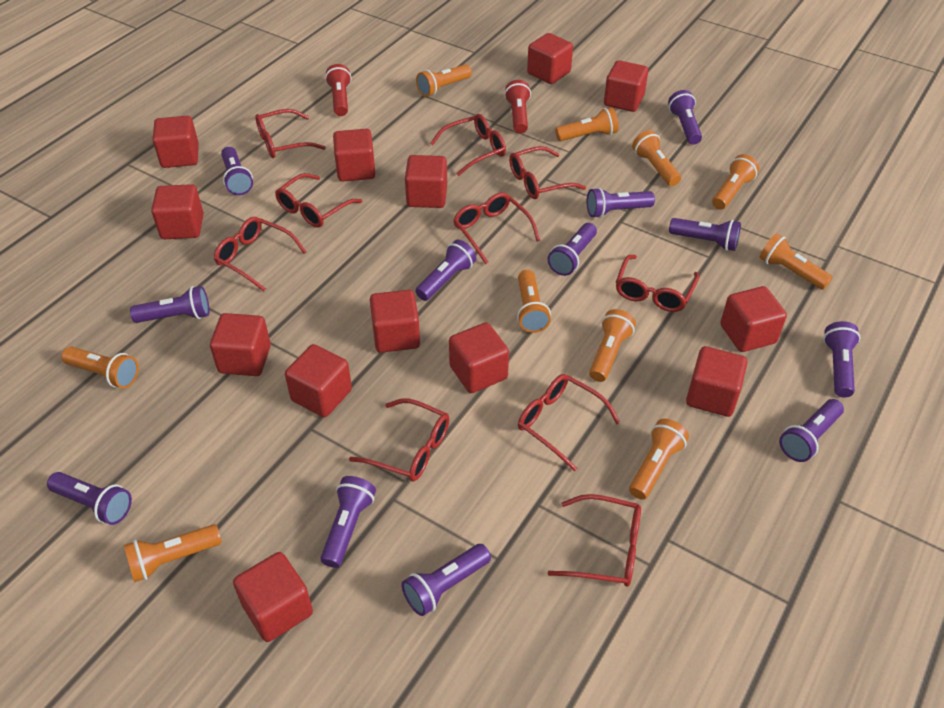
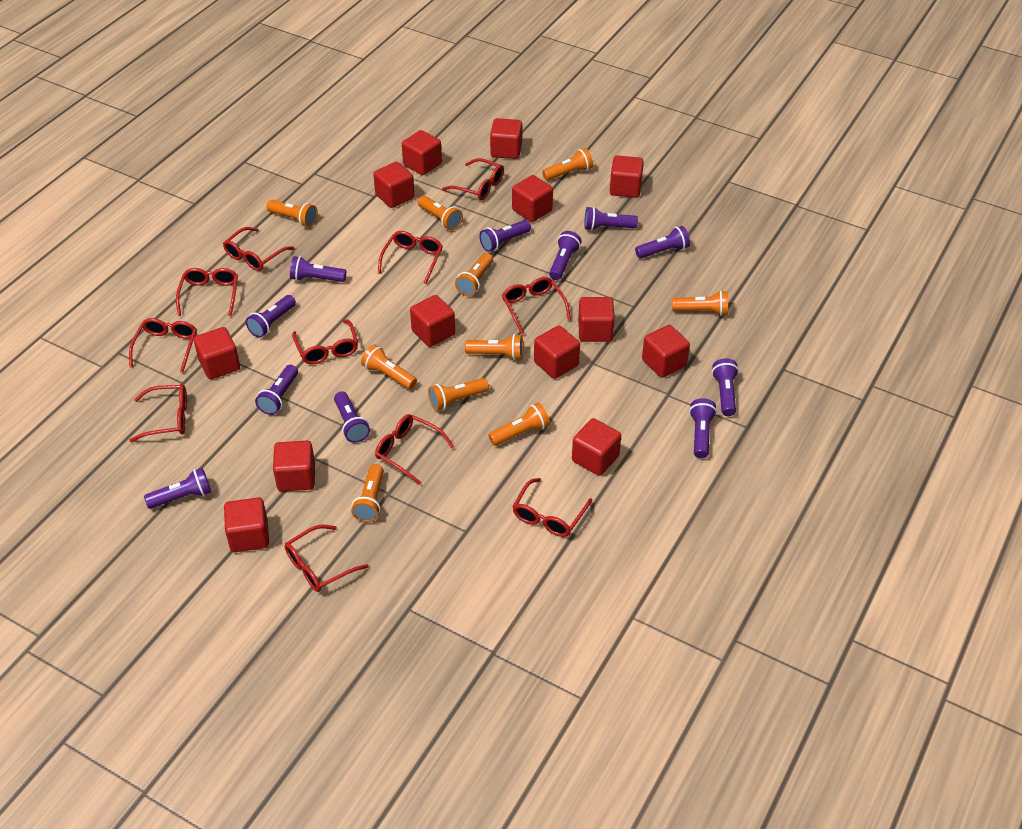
purple flashlight: 12 -> 11
red flashlight: 2 -> 0
red glasses: 10 -> 11

